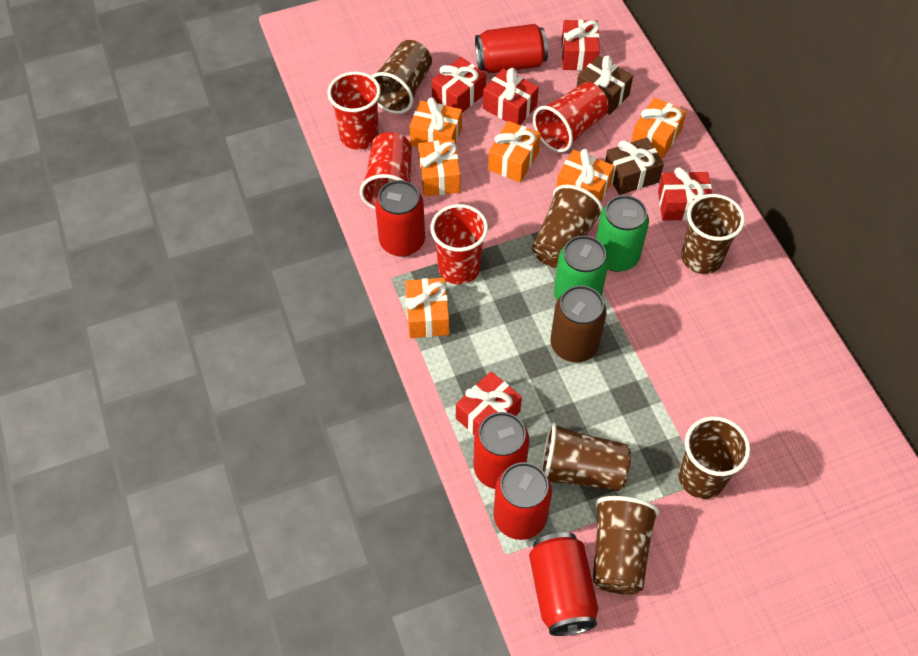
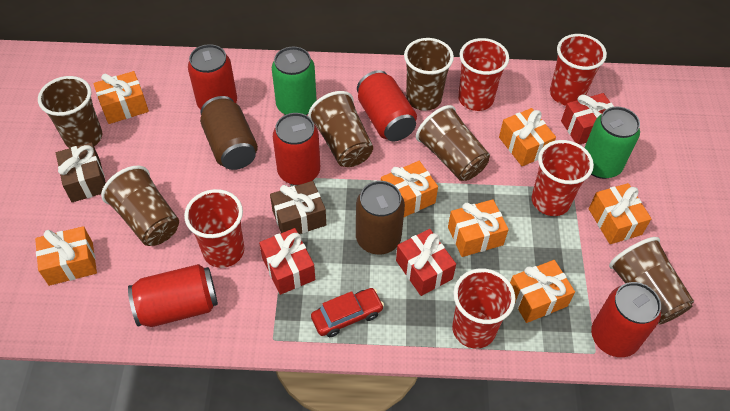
brown can: 1 -> 2
orange gift: 6 -> 7
red car: 0 -> 1
red cup: 4 -> 5
red gift: 5 -> 3

